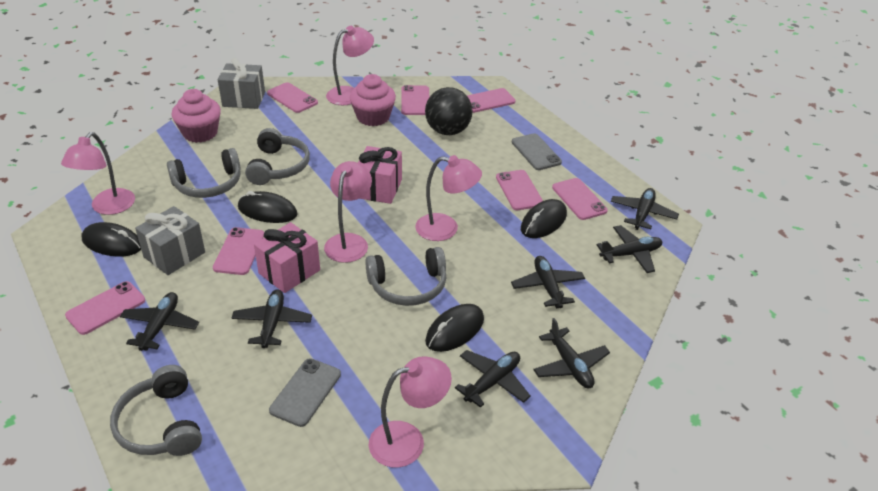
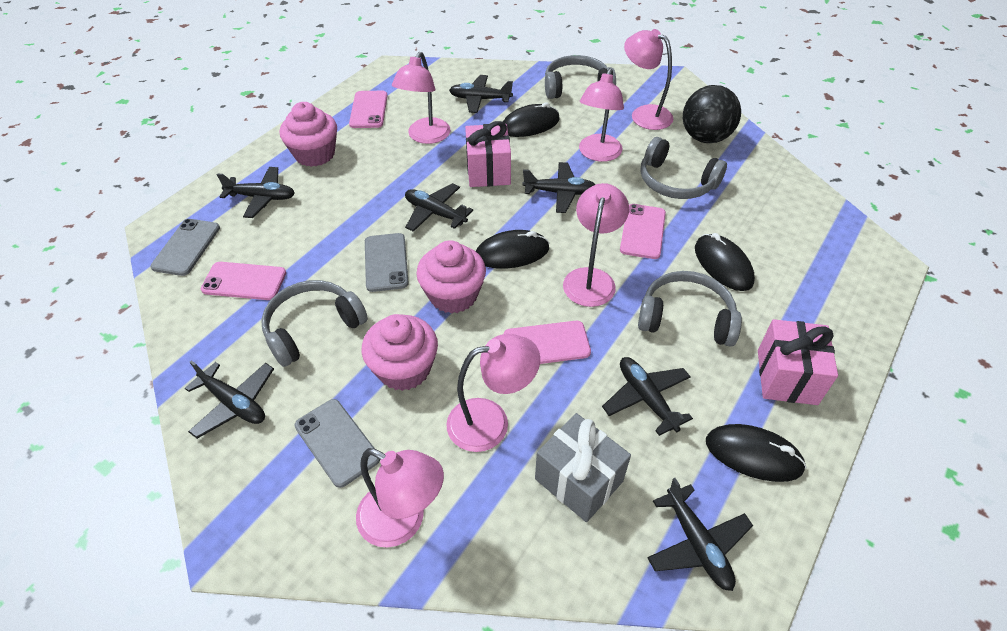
grey gift: 2 -> 1
grey phone: 2 -> 3
pink cupcake: 2 -> 3
pink lamp: 5 -> 6
pink phone: 7 -> 4

